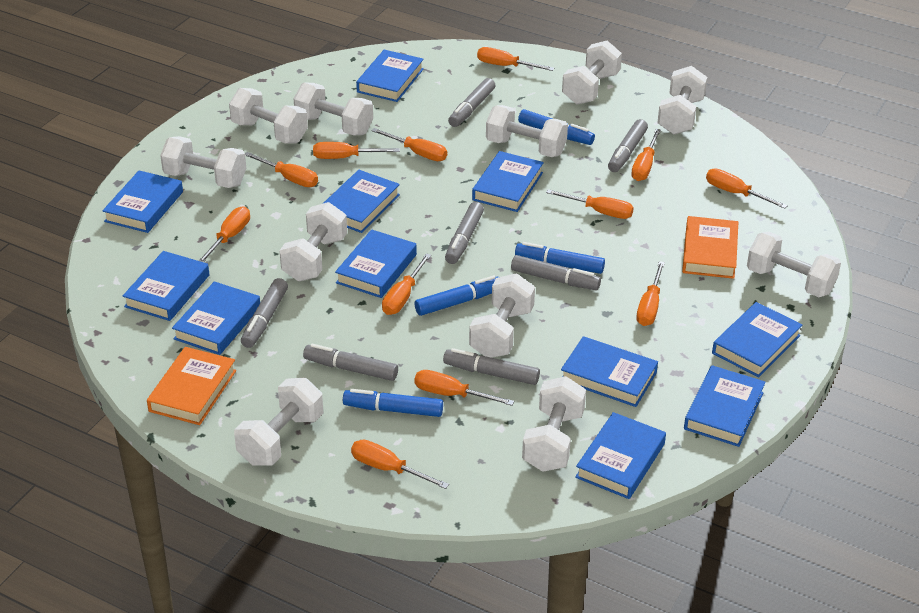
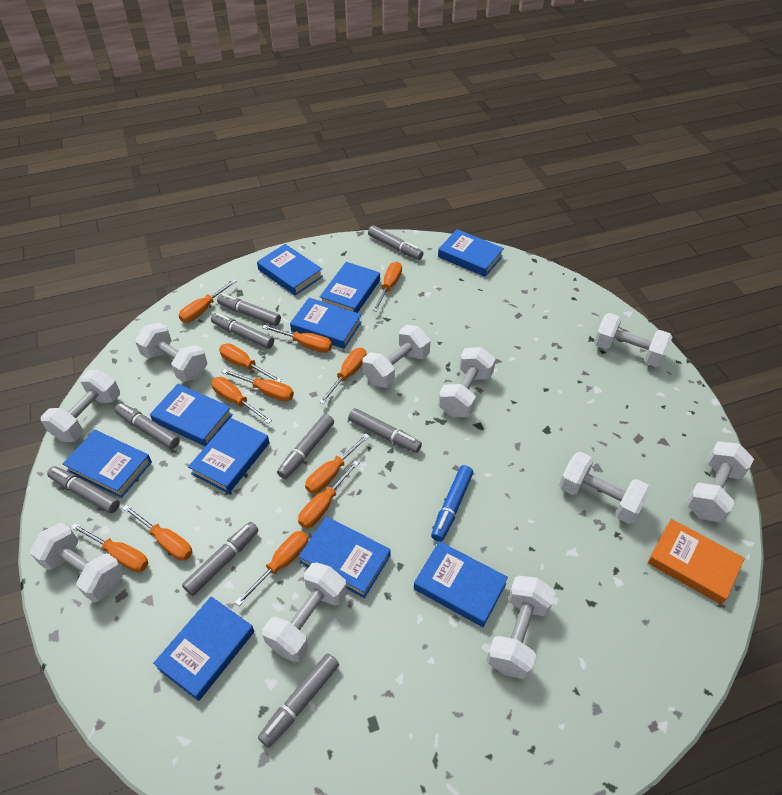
blue book: 11 -> 10
blue marker: 4 -> 1
grey marker: 7 -> 9
orange book: 2 -> 1
white dumbbell: 11 -> 10

